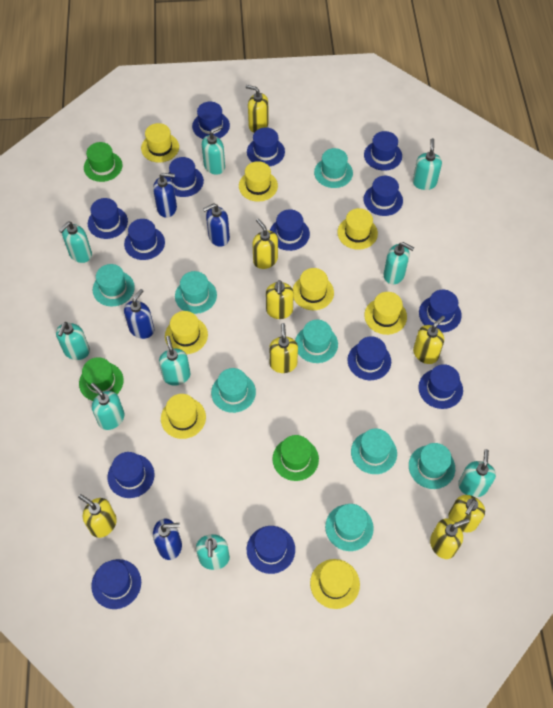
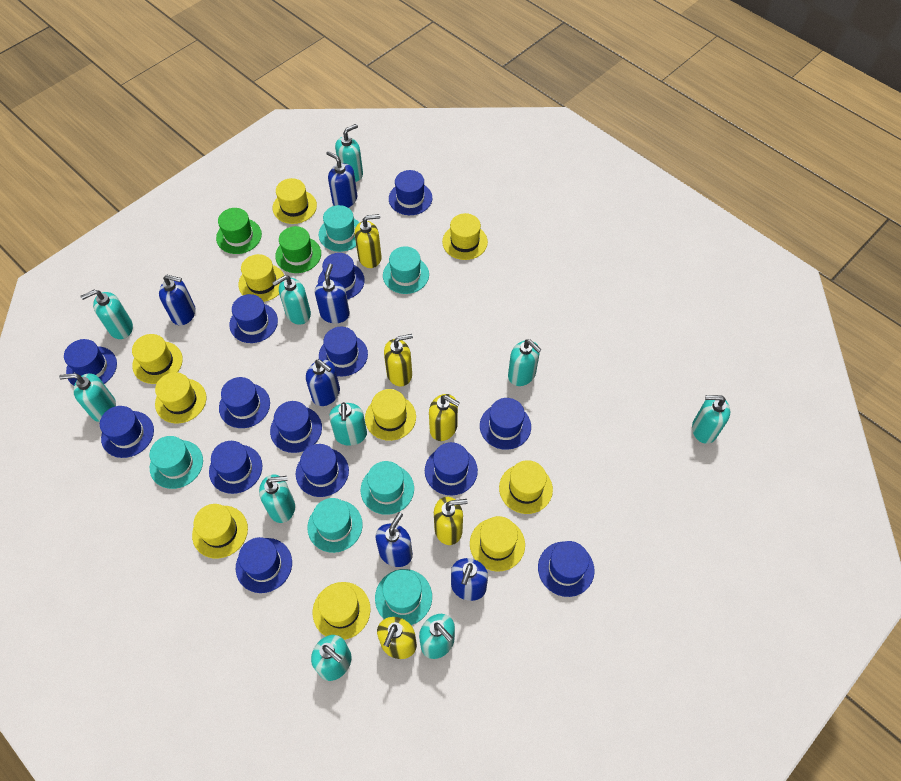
blue soap dispenser: 4 -> 6
green hat: 3 -> 2
turquoise hat: 8 -> 6
turquoise soap dispenser: 9 -> 10
yellow hat: 8 -> 10
yellow soap dispenser: 8 -> 5

